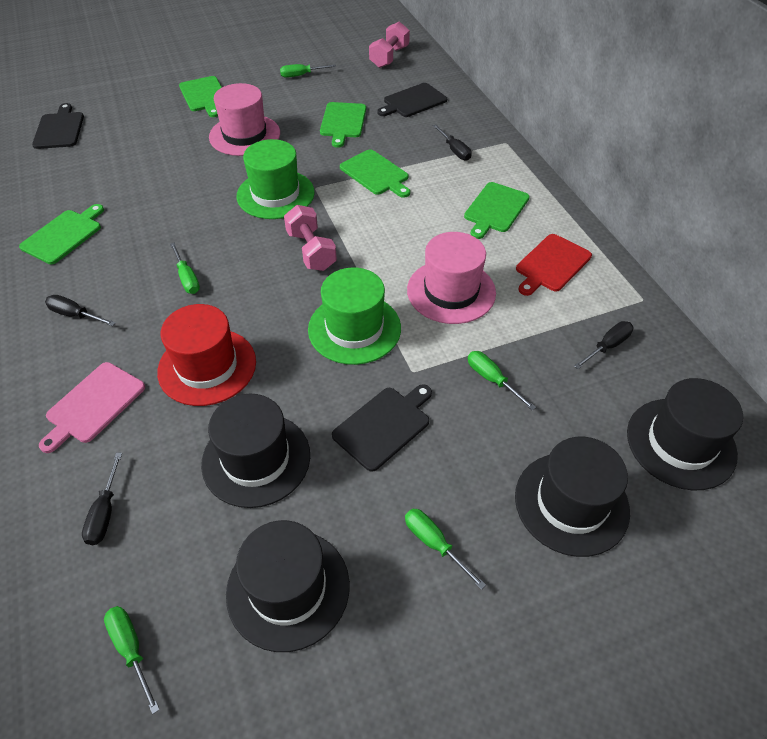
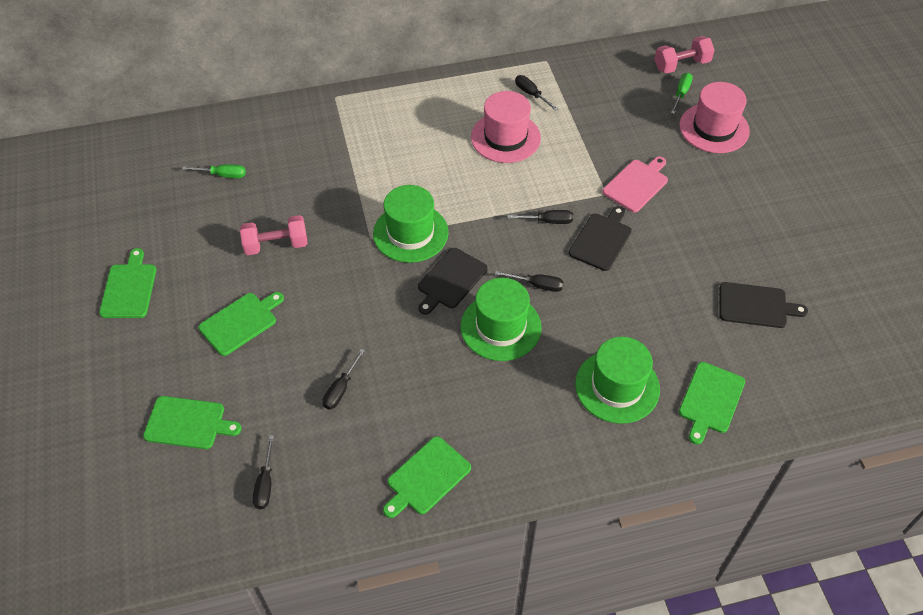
black hat: 4 -> 0
black screwdriver: 4 -> 5
green hat: 2 -> 3
green screwdriver: 5 -> 2
red cutting board: 1 -> 0
red hat: 1 -> 0

